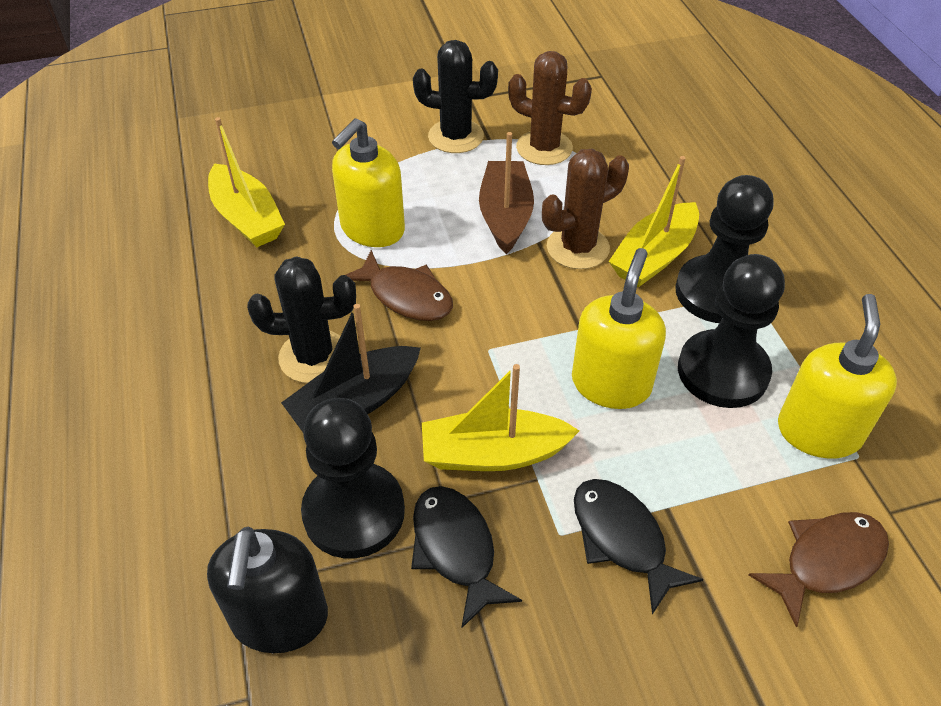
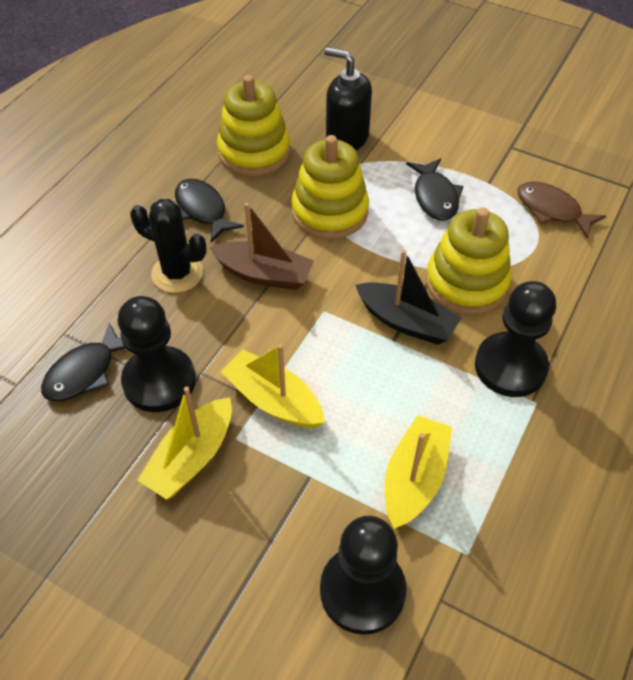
black cactus: 2 -> 1
black fish: 2 -> 3
brown cactus: 2 -> 0
brown fish: 2 -> 1
yellow soap dispenser: 3 -> 0
yellow stacking toy: 0 -> 3

